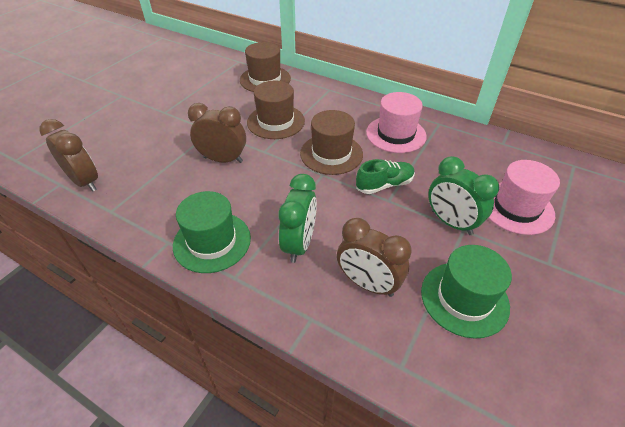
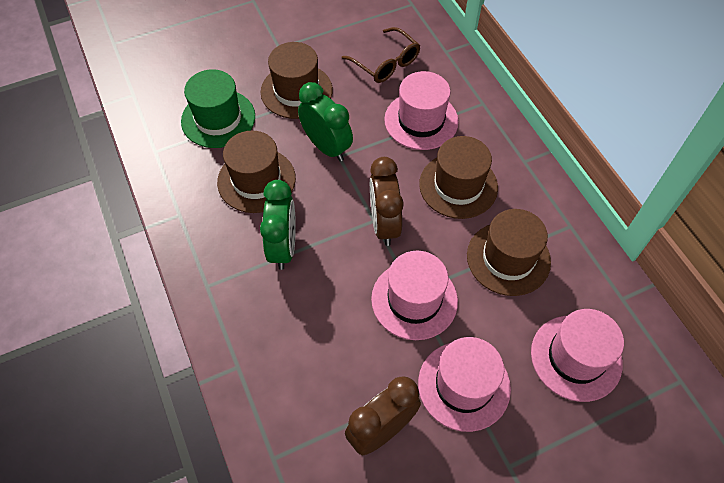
brown clock: 3 -> 2
brown glasses: 0 -> 1
brown hat: 3 -> 4
green hat: 2 -> 1
green shoe: 1 -> 0
pink hat: 2 -> 4

